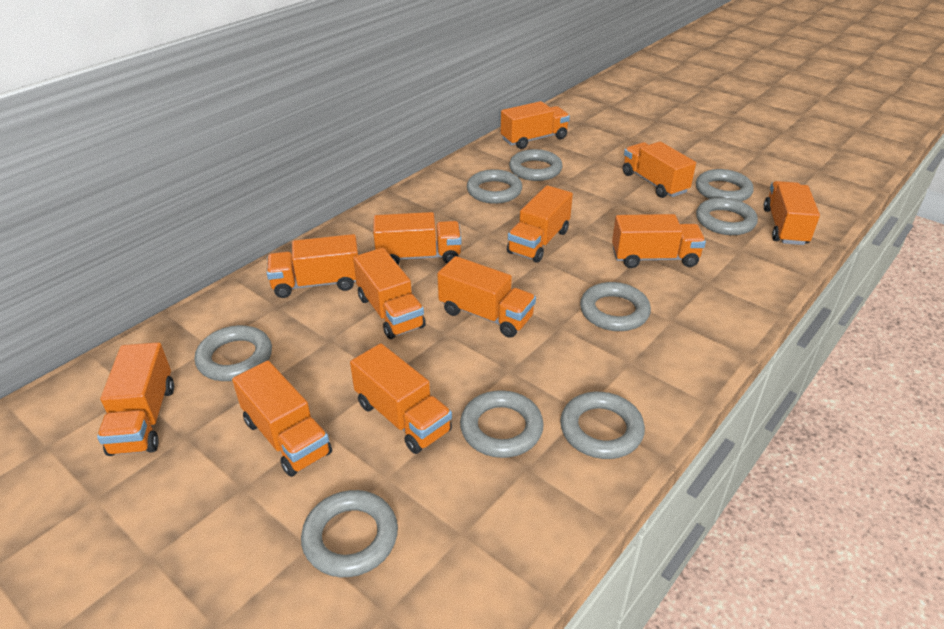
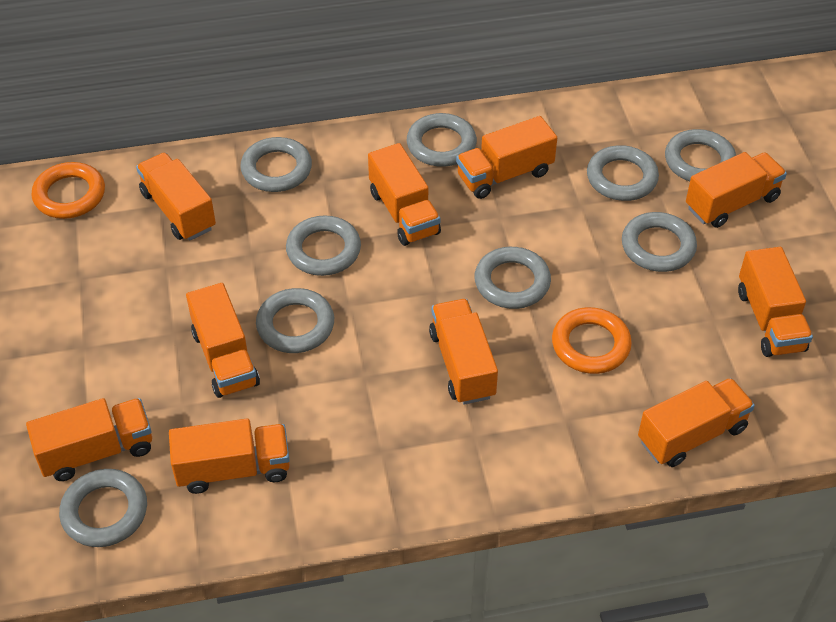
orange ring: 0 -> 2
orange truck: 12 -> 10

